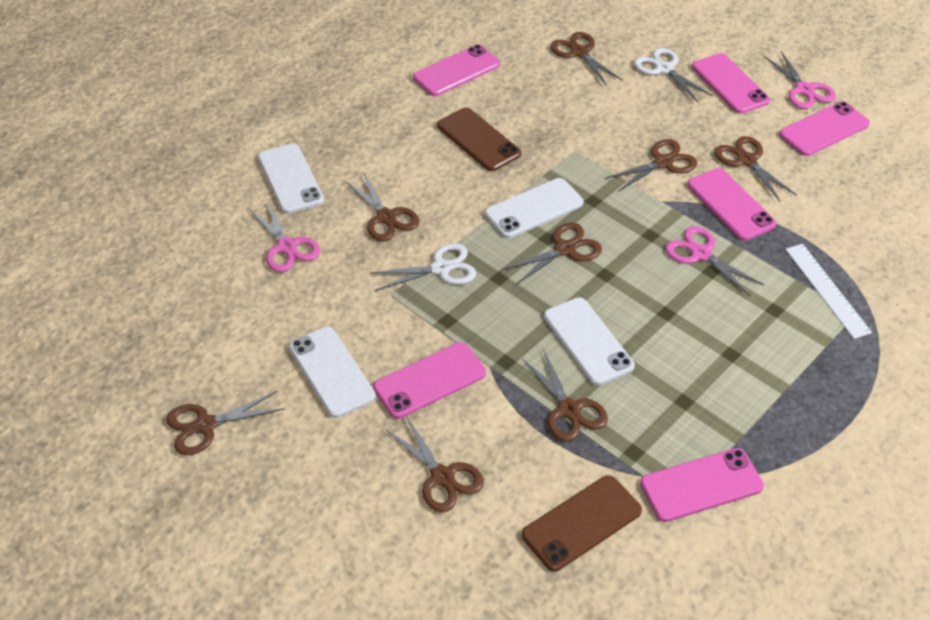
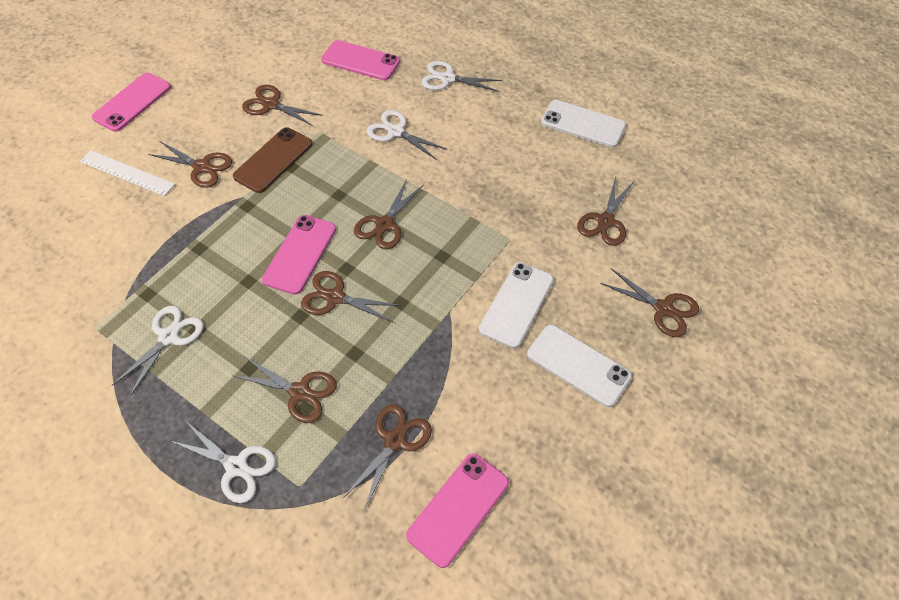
brown phone: 2 -> 1
pink phone: 6 -> 4
pink scissors: 3 -> 0
white phone: 4 -> 3
white scissors: 2 -> 4

